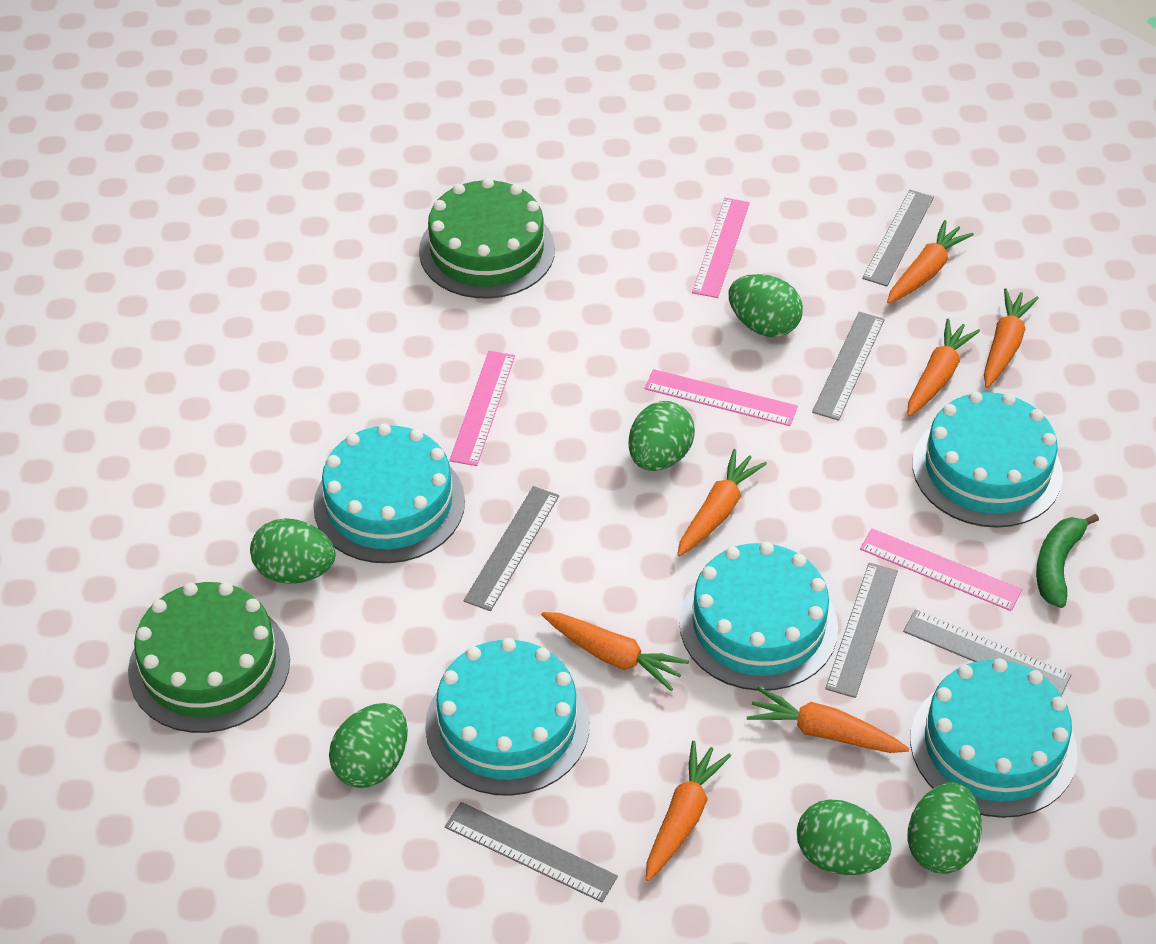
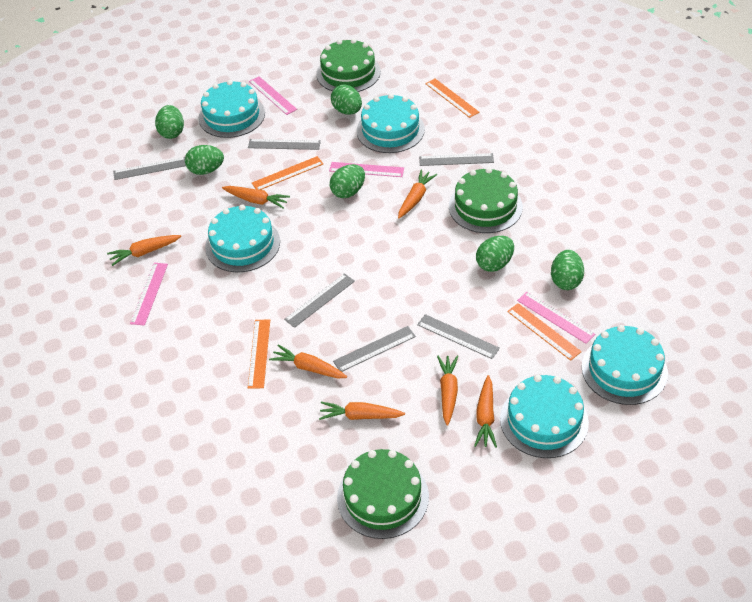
green banana: 1 -> 0
green cake: 2 -> 3
orange ruler: 0 -> 4

